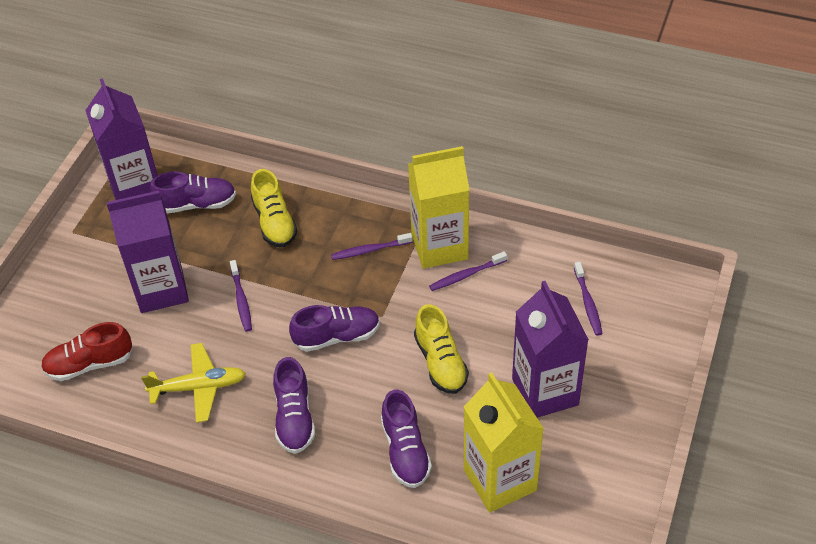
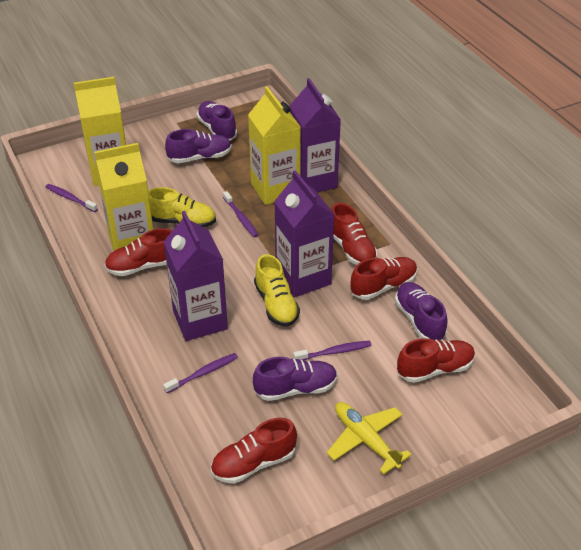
red shoe: 1 -> 5
yellow carton: 2 -> 3

